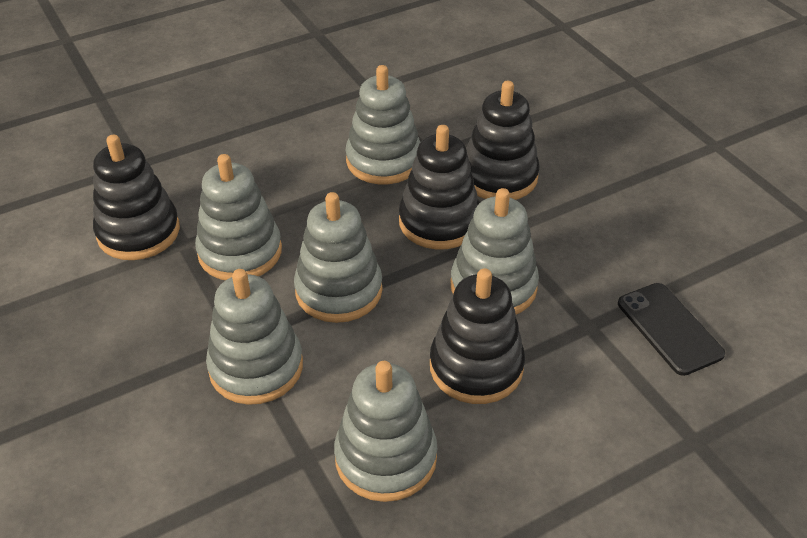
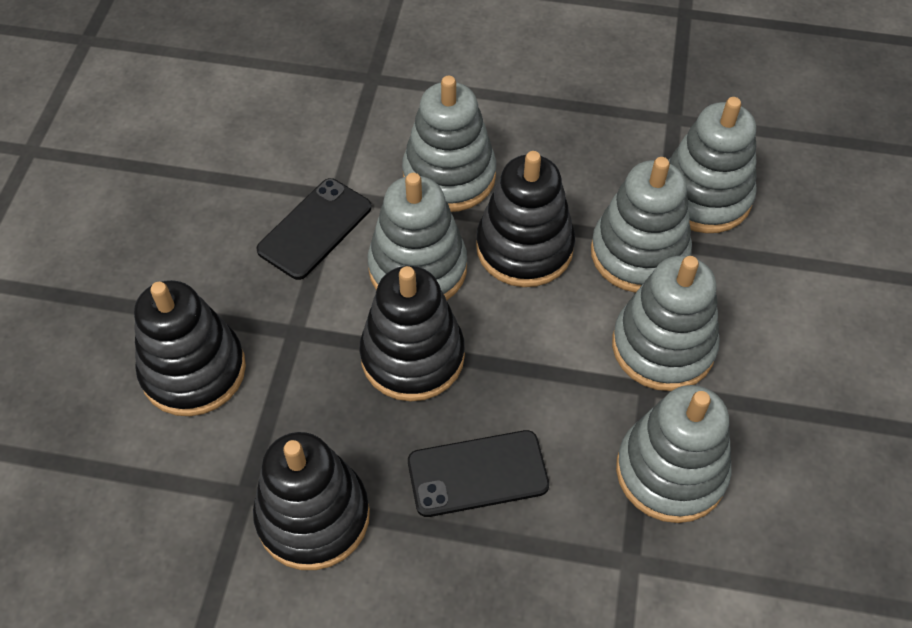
black phone: 1 -> 2

